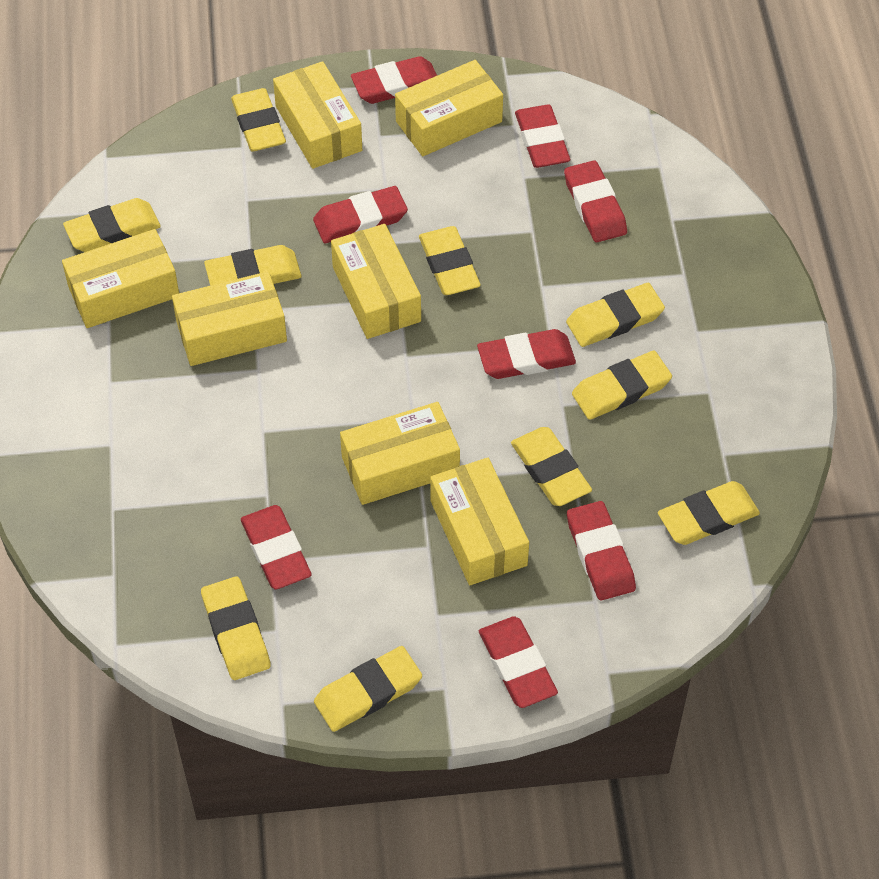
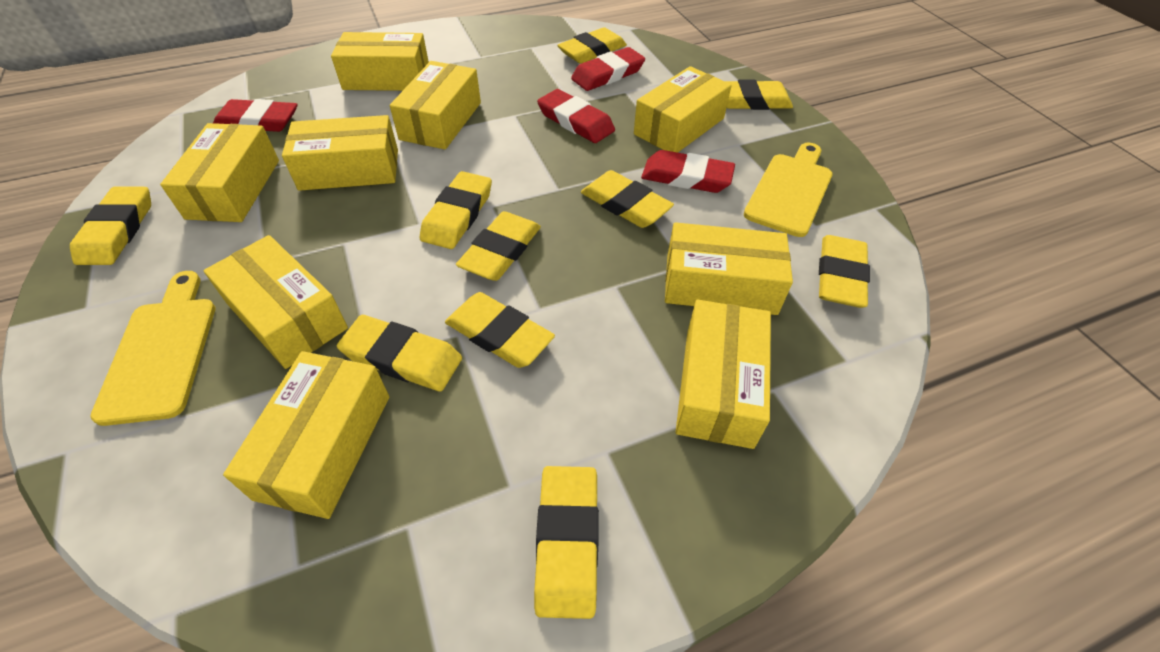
red eraser: 8 -> 4
yellow box: 7 -> 9
yellow cutting board: 0 -> 2

